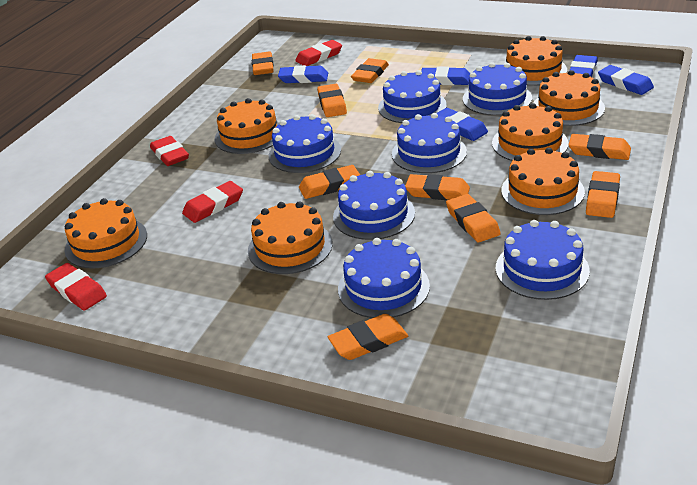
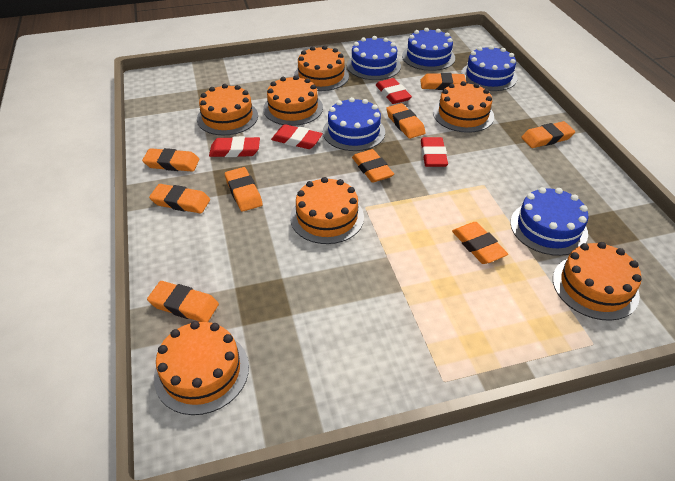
blue cake: 7 -> 5
blue eraser: 5 -> 0

